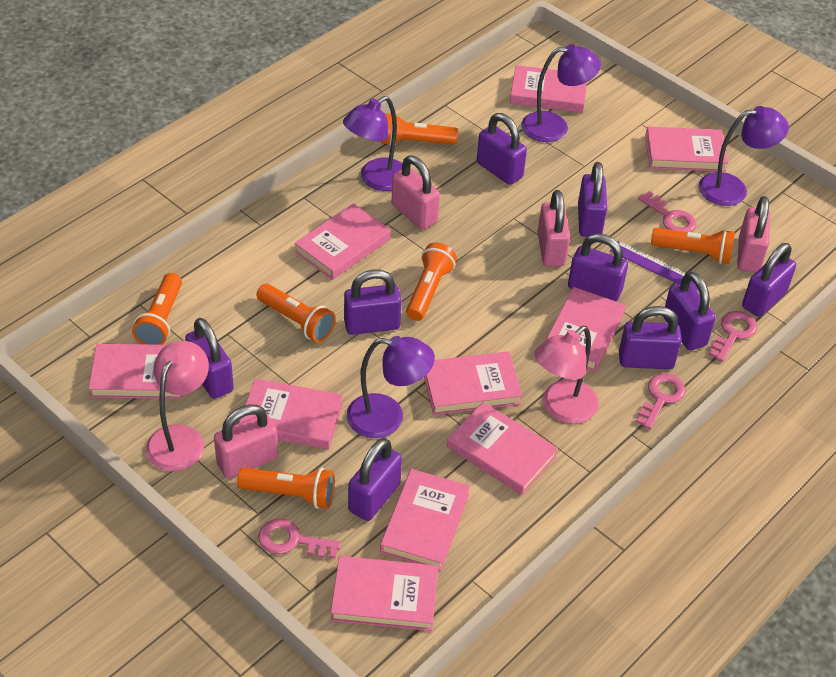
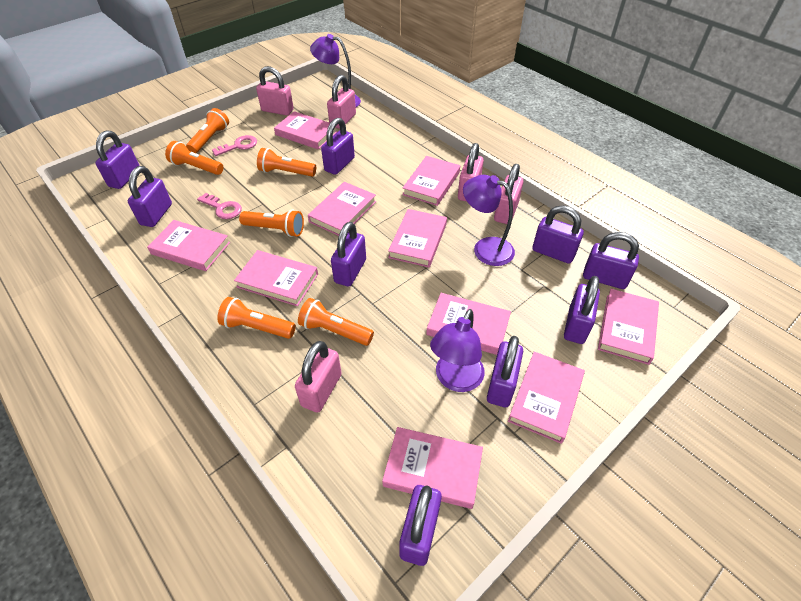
pink key: 4 -> 2
pink lamp: 2 -> 0
pink padlock: 4 -> 5
purple lamp: 4 -> 3
purple ruler: 1 -> 0

